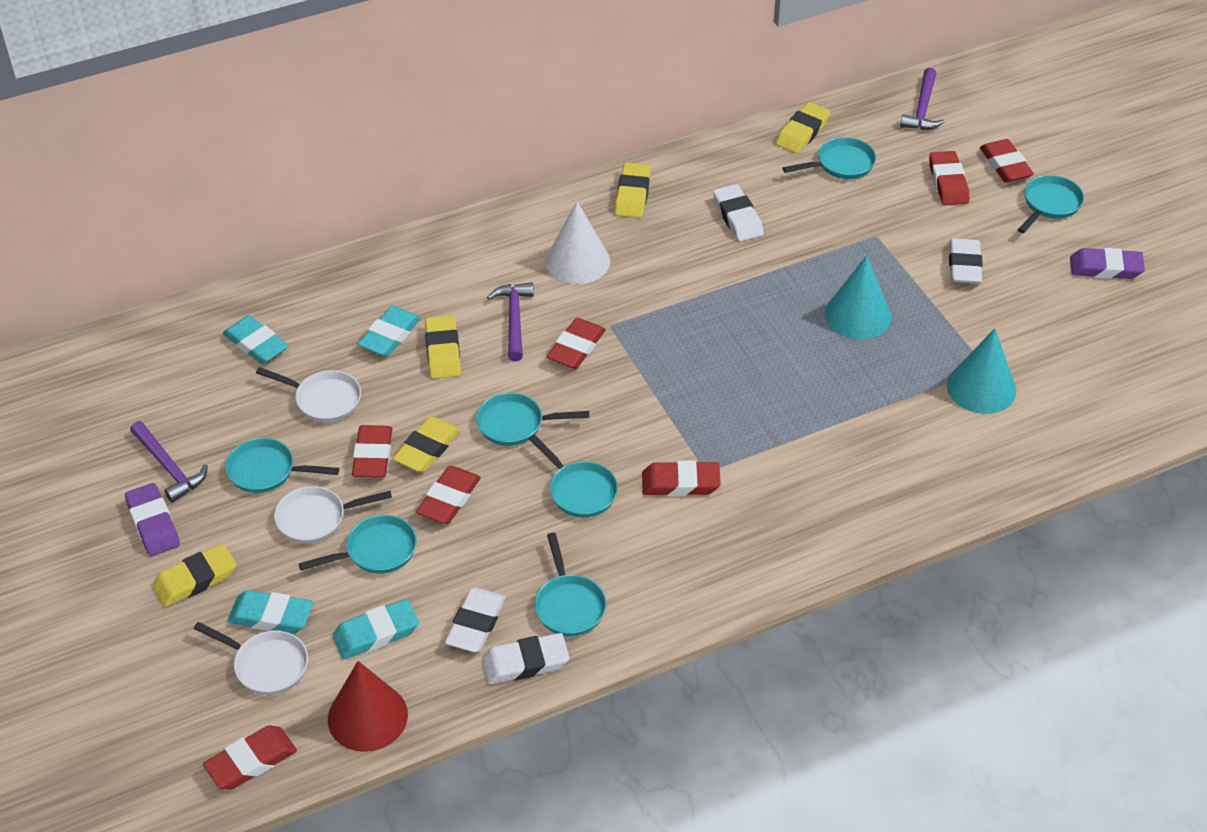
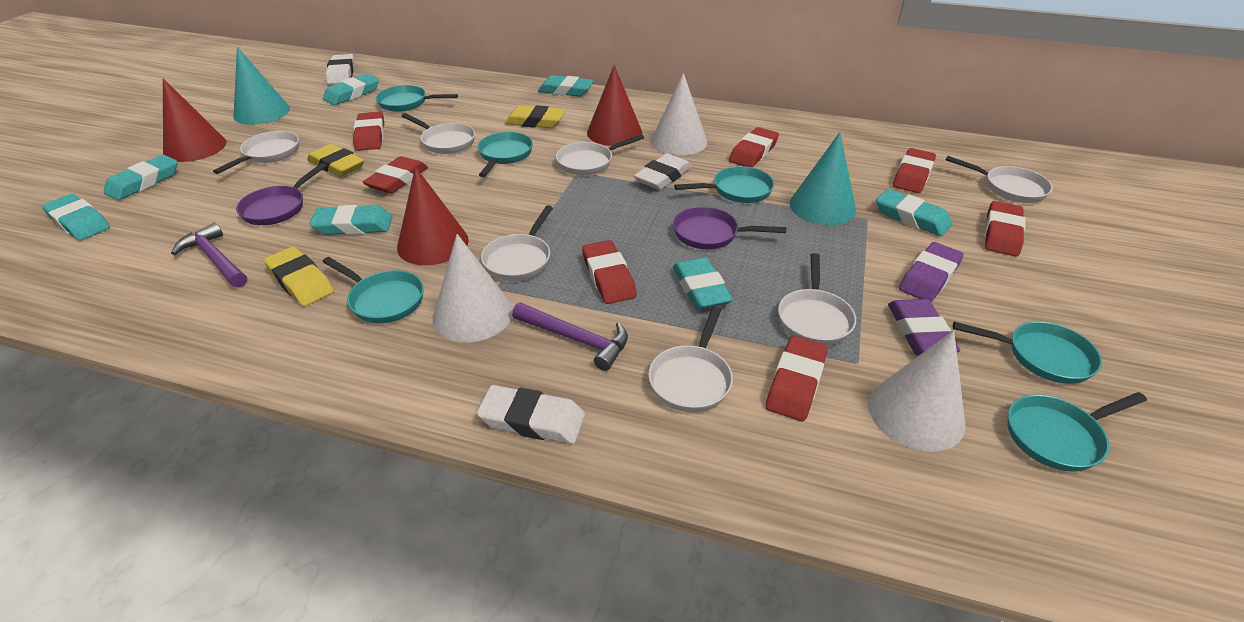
purple hammer: 3 -> 2
purple pan: 0 -> 2
red cone: 1 -> 3
turquoise eraser: 4 -> 7
turquoise pan: 7 -> 6
white cone: 1 -> 3
white eraser: 4 -> 3
white pan: 3 -> 7
yellow eraser: 5 -> 3

